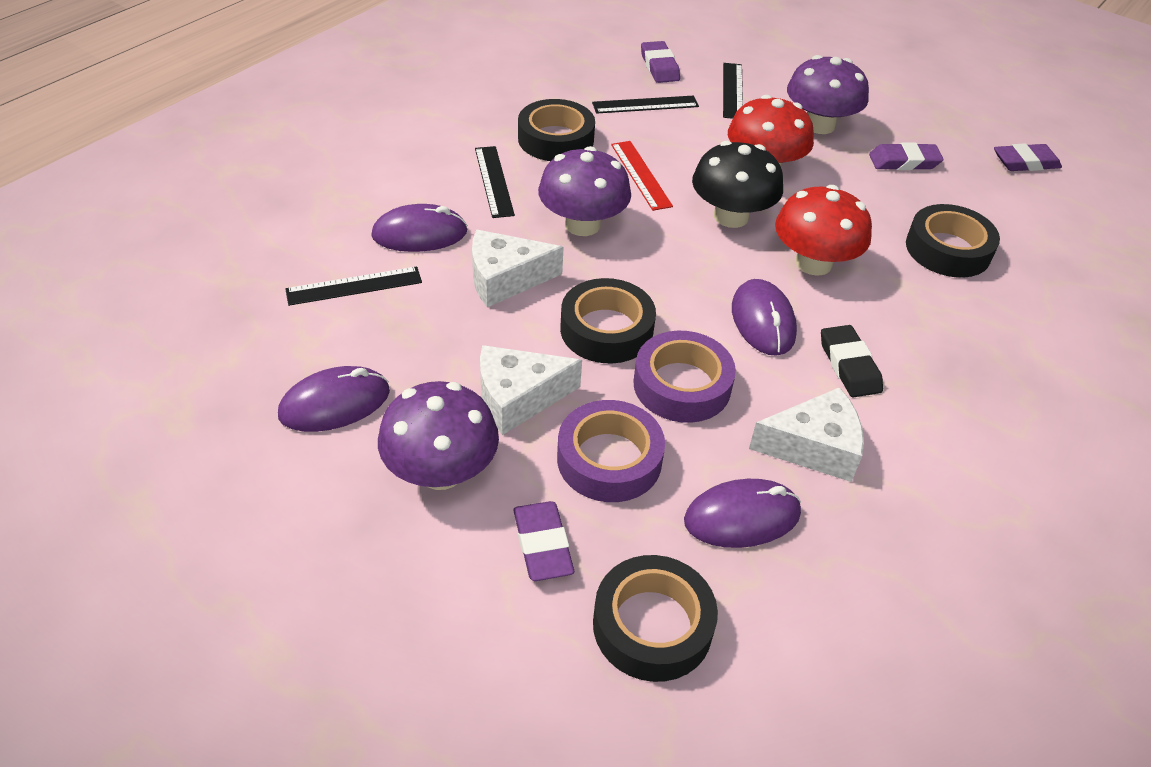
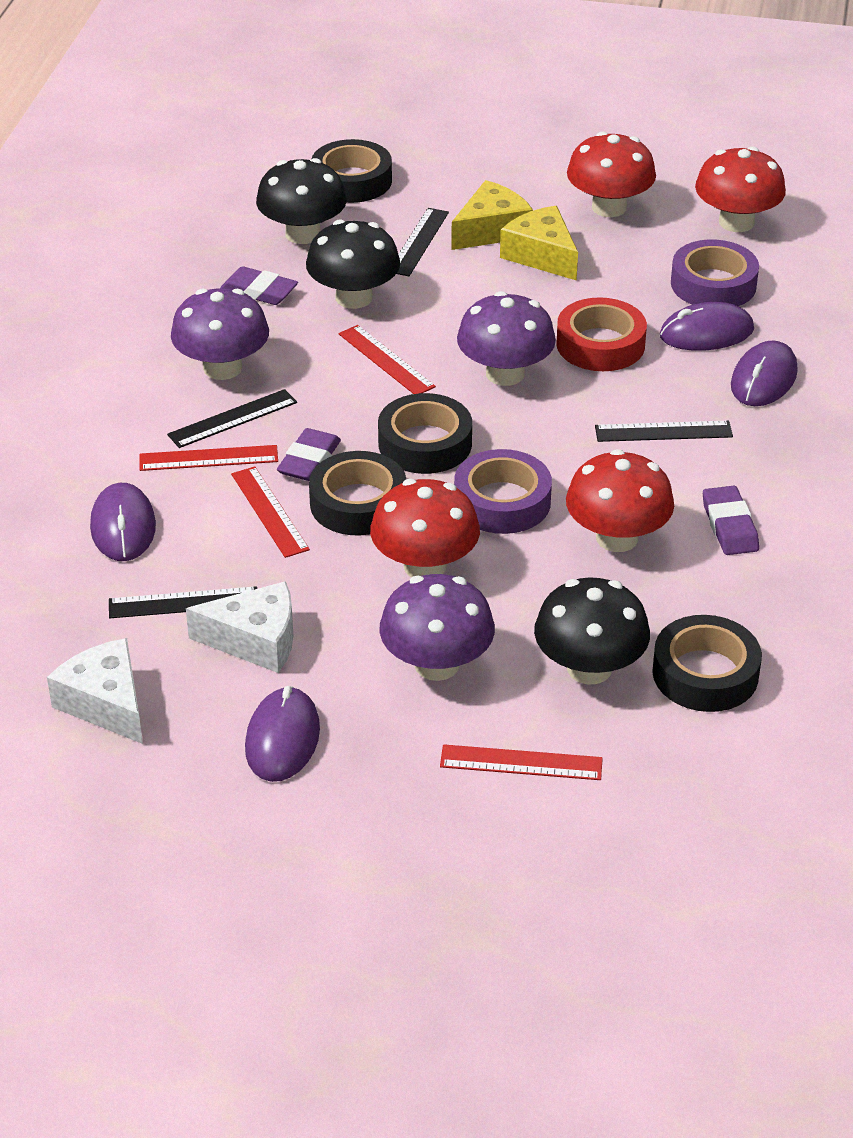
black eraser: 1 -> 0
black mushroom: 1 -> 3
purple eraser: 4 -> 3
red mushroom: 2 -> 4
red ruler: 1 -> 4
red tape: 0 -> 1
white cheese: 3 -> 2
yellow cheese: 0 -> 2

